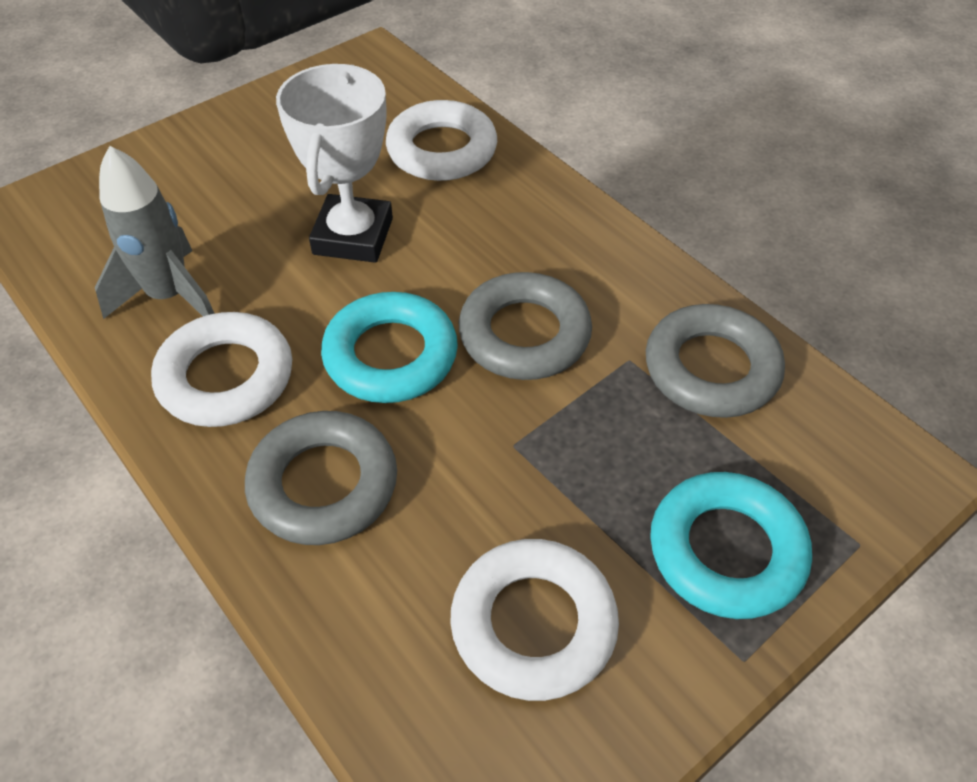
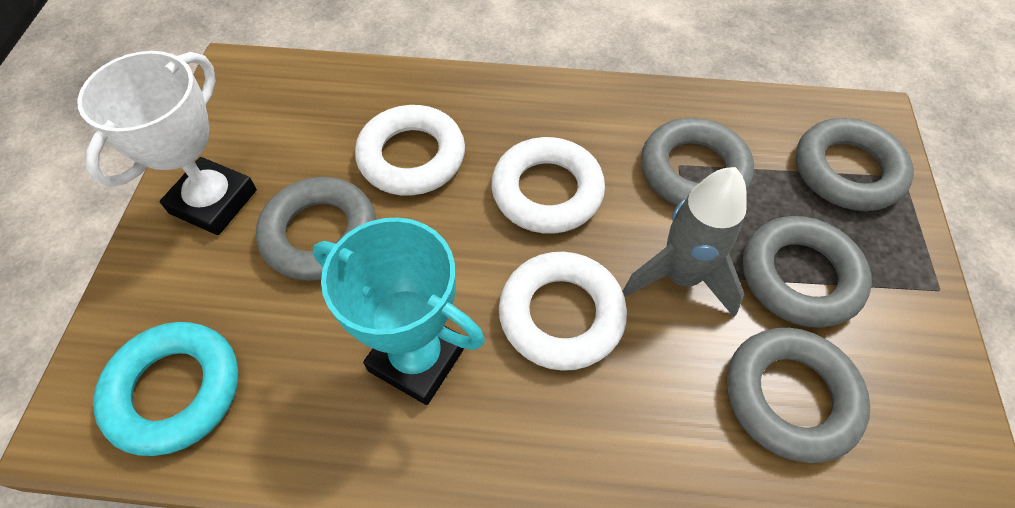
grey ring: 3 -> 5
turquoise ring: 2 -> 1
turquoise trophy: 0 -> 1

